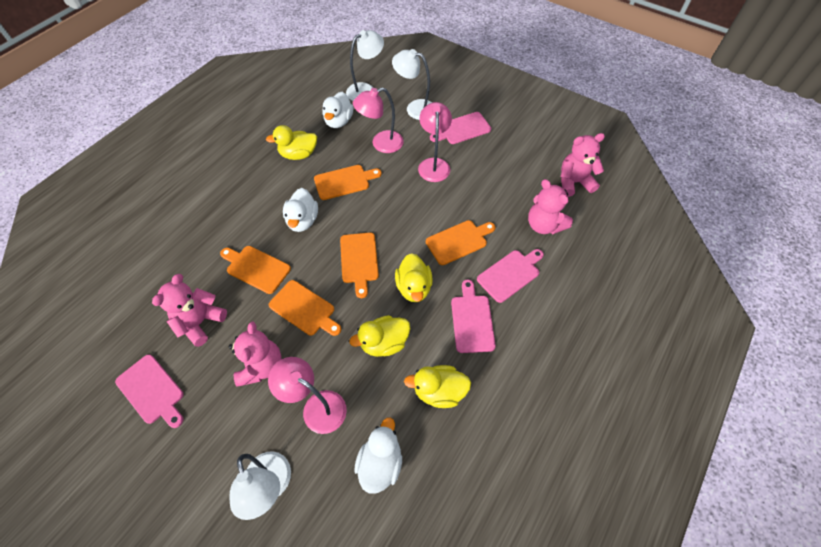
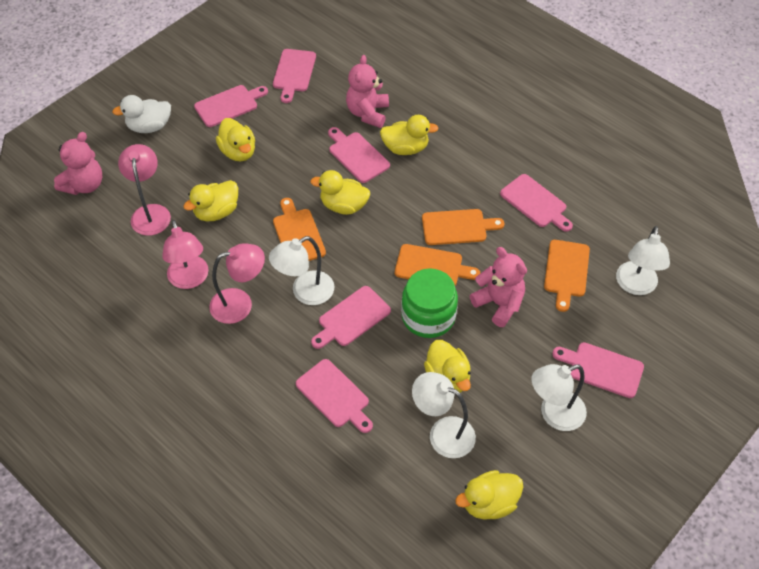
green jar: 0 -> 1
orange cutting board: 5 -> 4
pink cutting board: 4 -> 7
pink teddy bear: 4 -> 3
white duck: 3 -> 1
white lamp: 3 -> 4
yellow duck: 4 -> 6

